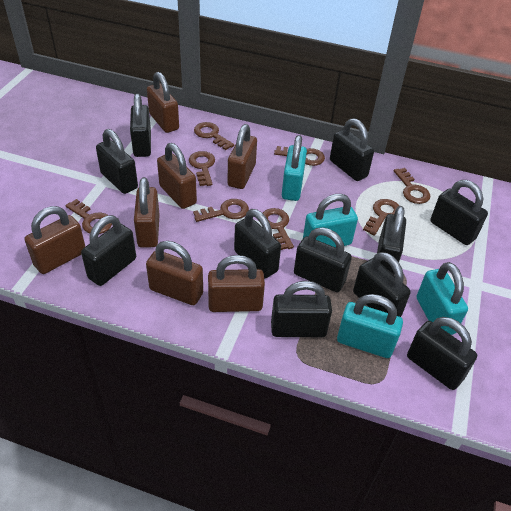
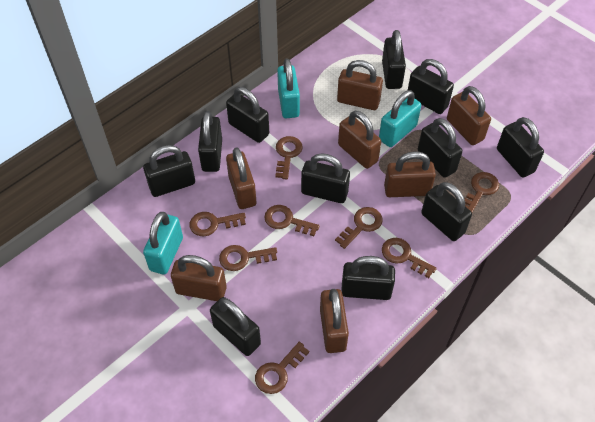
turquoise padlock: 4 -> 3

